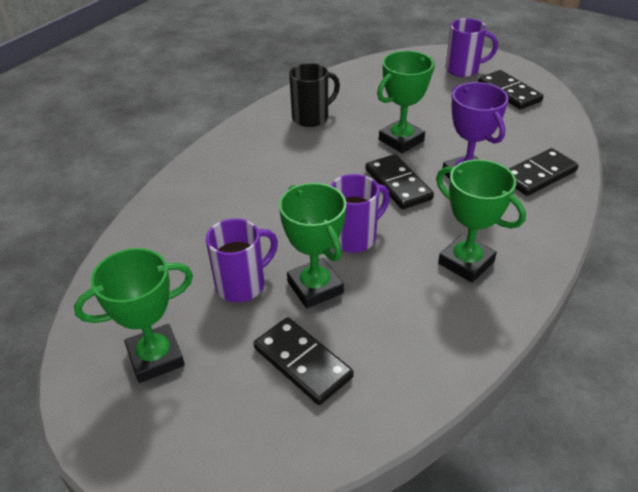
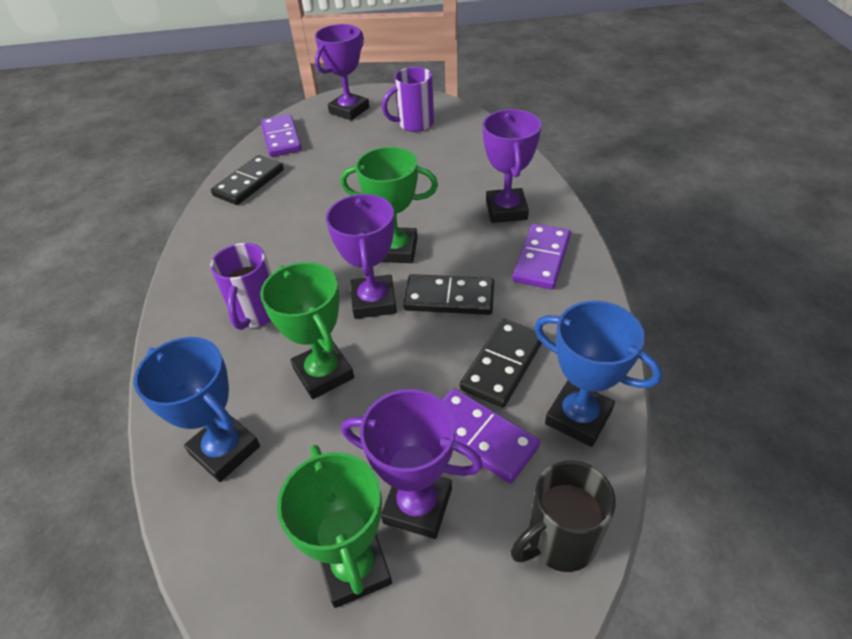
black domino: 4 -> 3
blue trophy: 0 -> 2
green trophy: 4 -> 3
purple domino: 0 -> 3
purple mug: 3 -> 2
purple trophy: 1 -> 4

